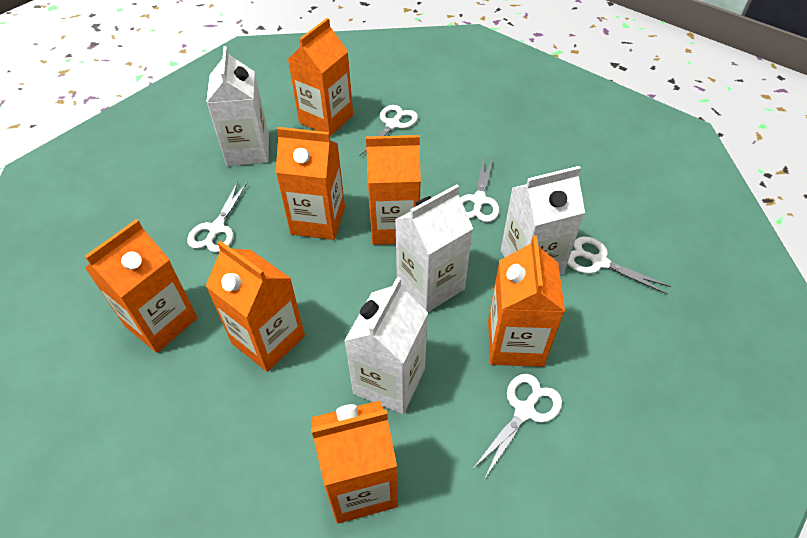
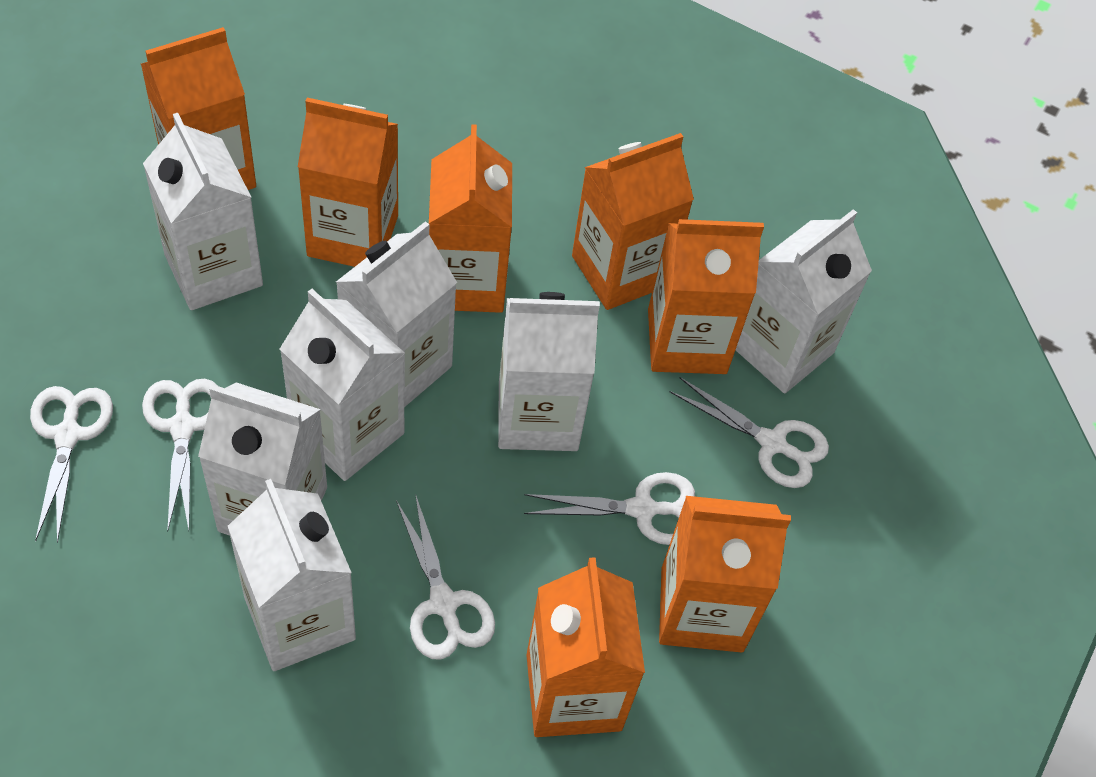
white carton: 4 -> 7

